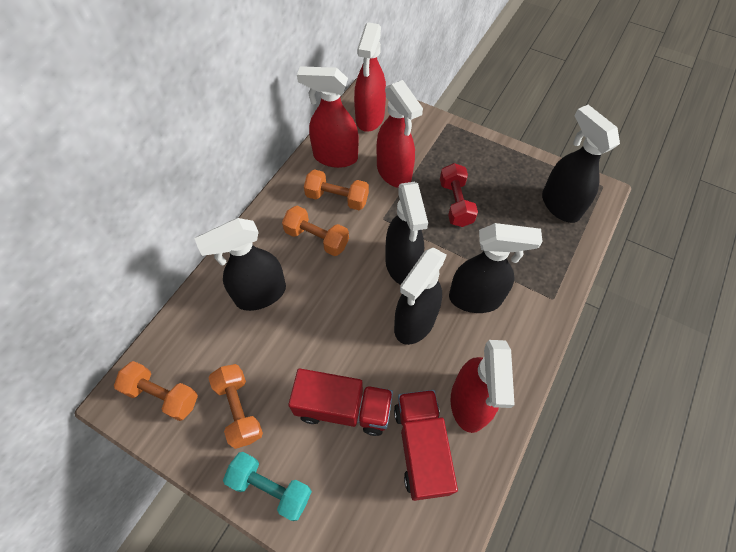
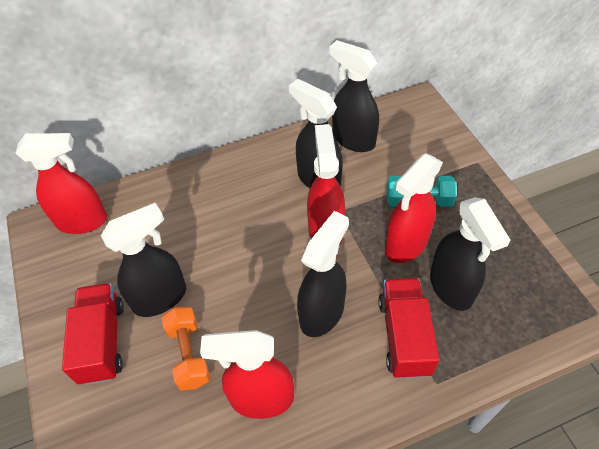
orange dumbbell: 4 -> 1
red dumbbell: 1 -> 0

